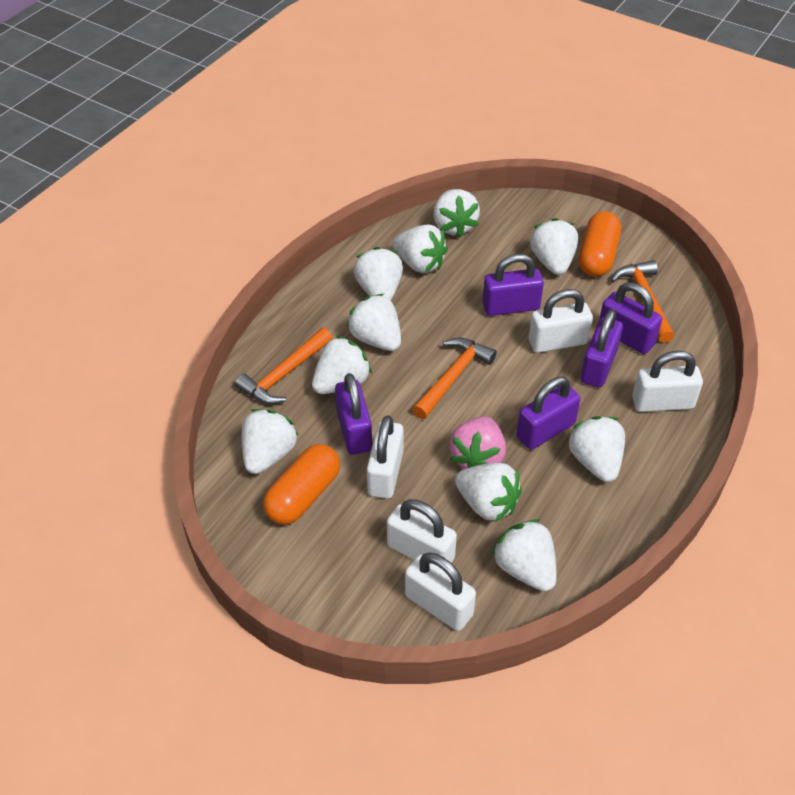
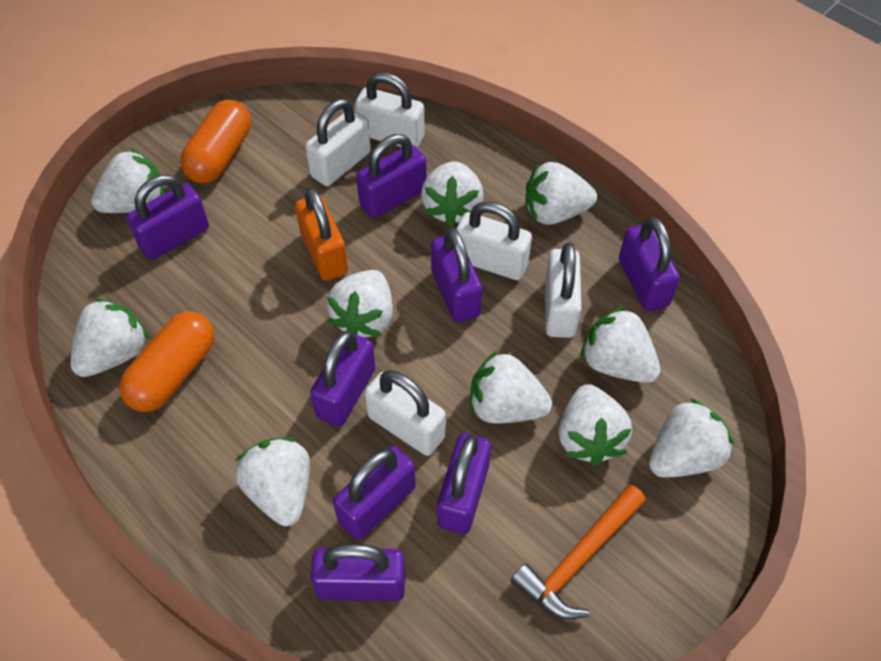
orange hammer: 3 -> 1
orange padlock: 0 -> 1
pink strawberry: 1 -> 0
purple padlock: 5 -> 8

